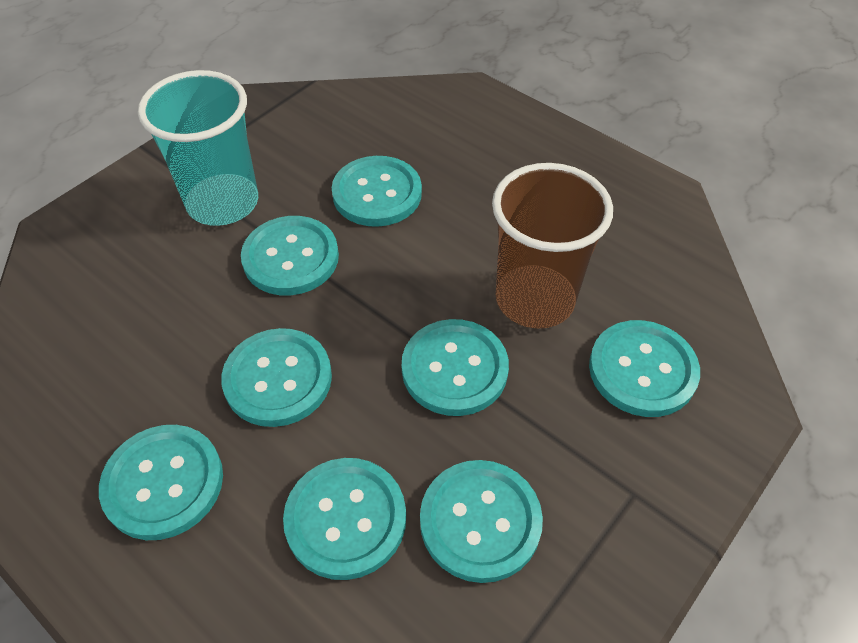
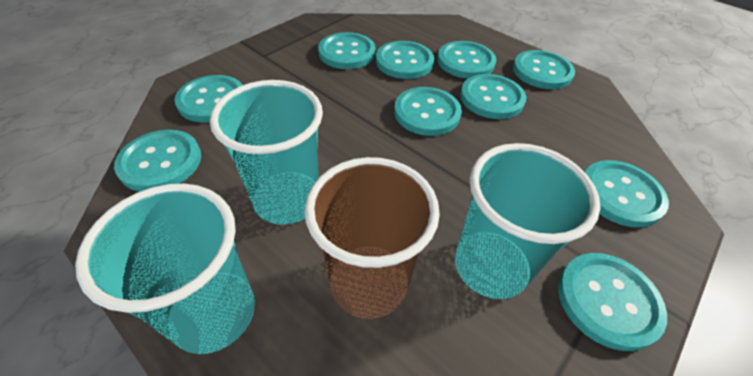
turquoise button: 8 -> 10
turquoise cup: 1 -> 3

